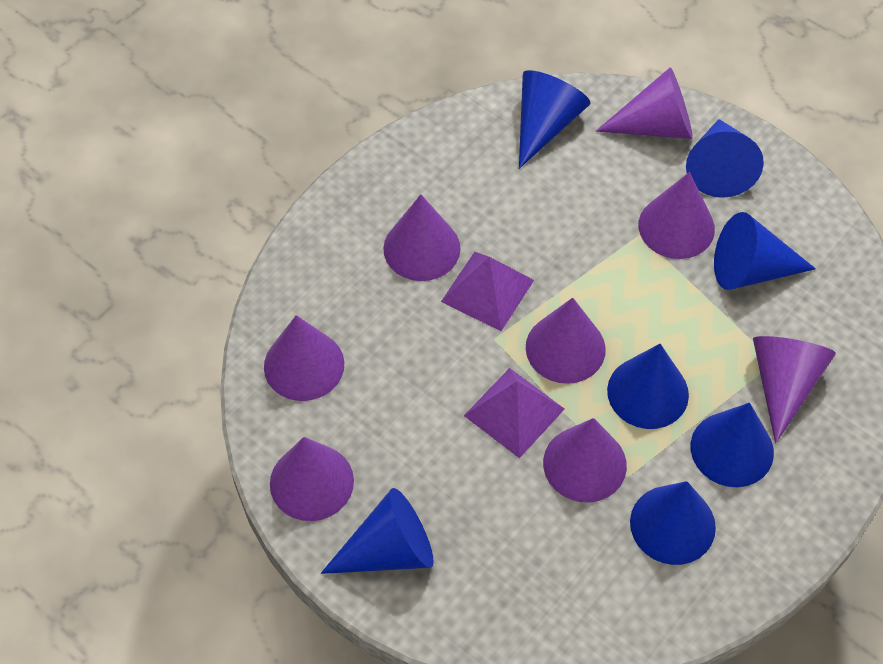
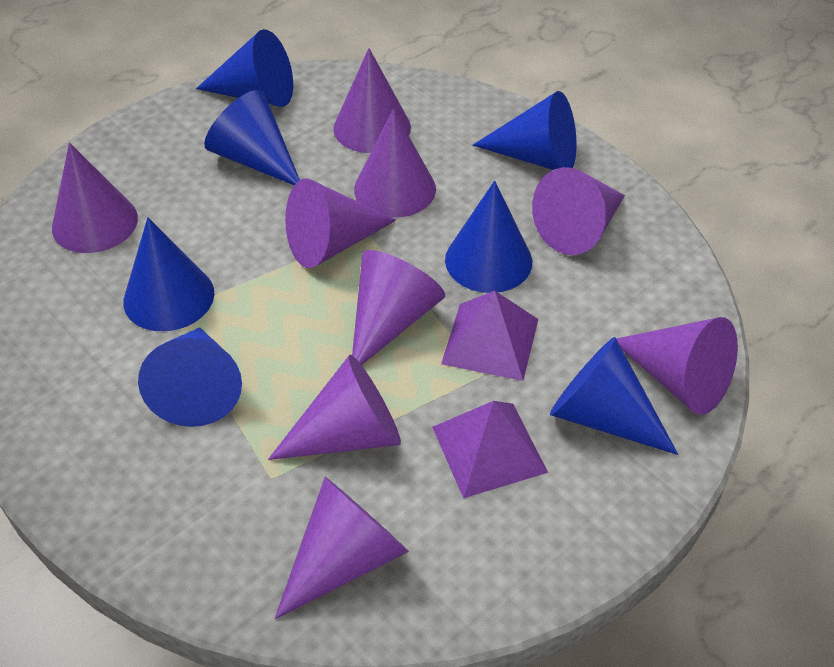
purple cone: 8 -> 9

